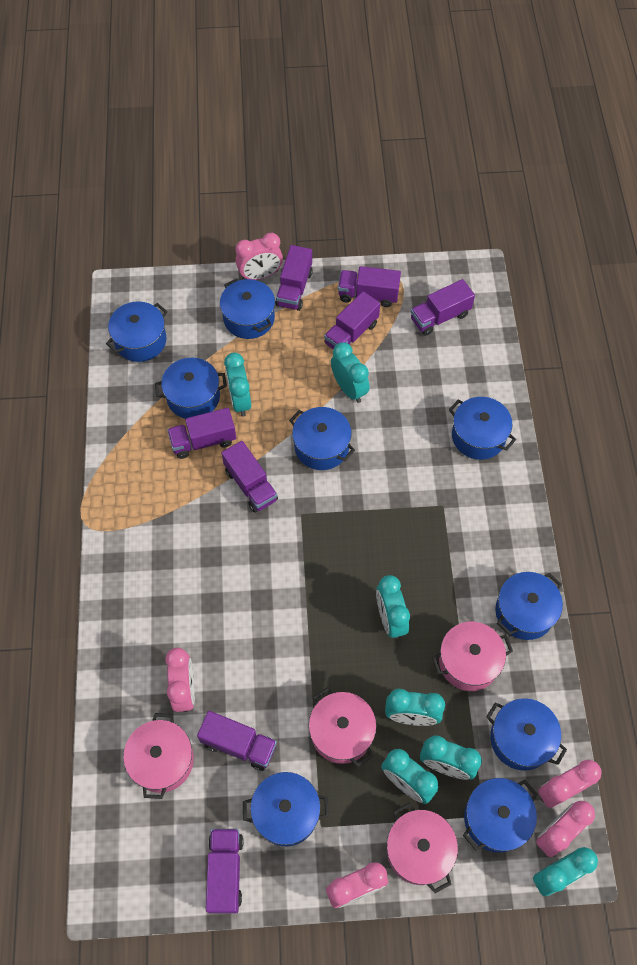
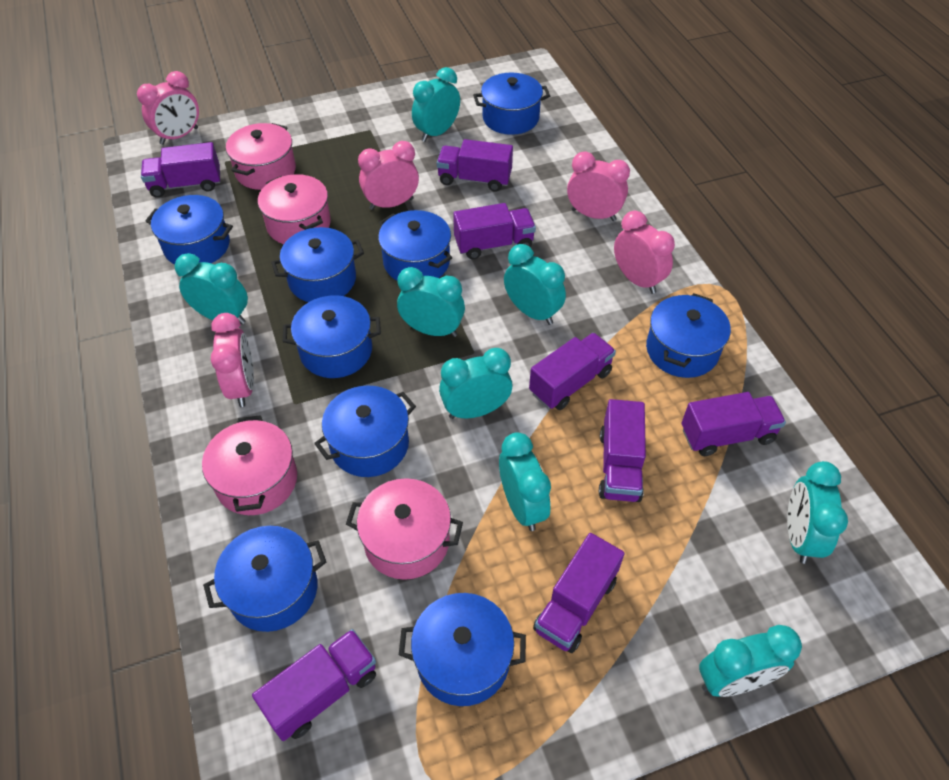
turquoise clock: 7 -> 8

